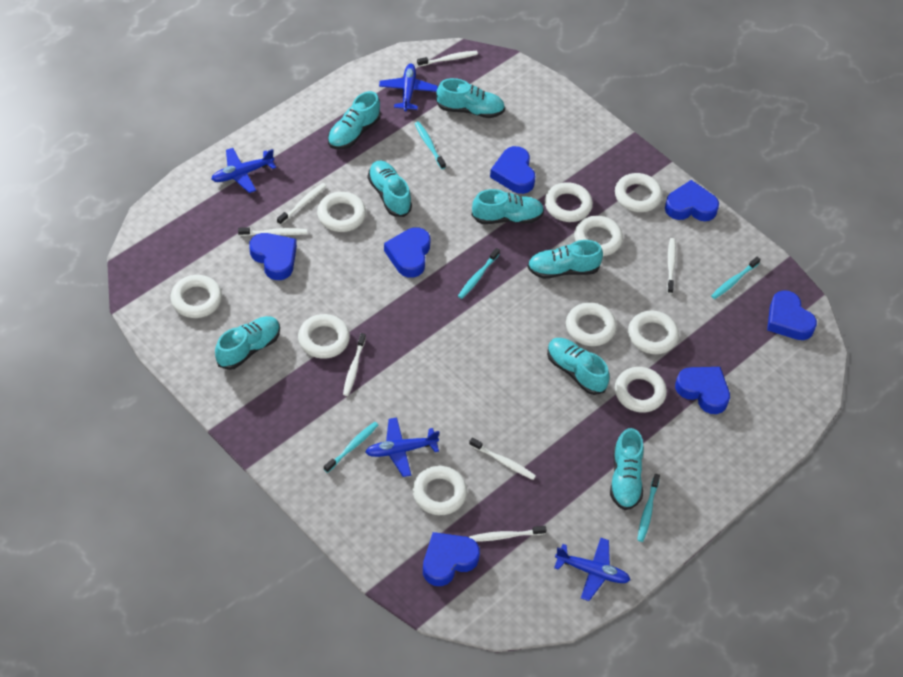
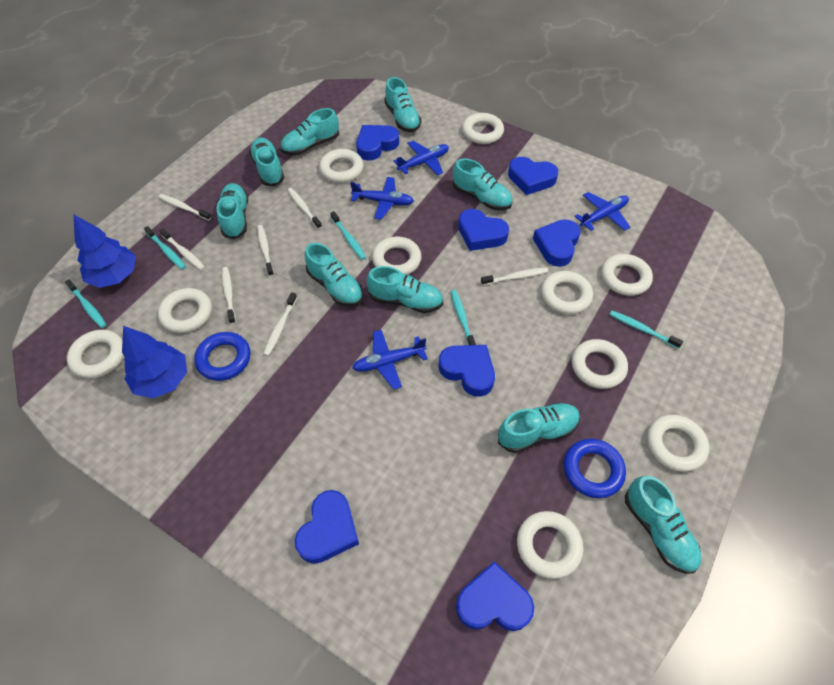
blue ring: 0 -> 2
blue tree: 0 -> 2
turquoise shoe: 8 -> 9

